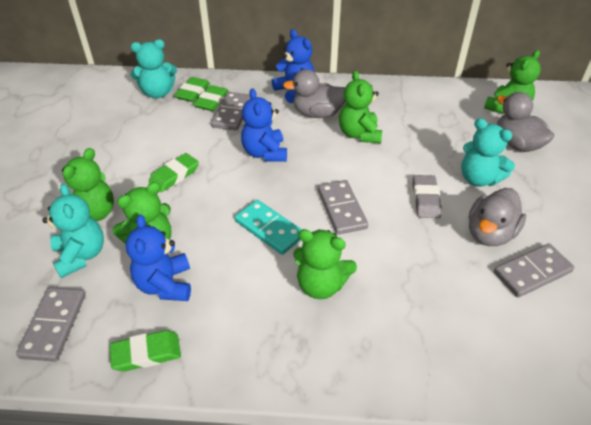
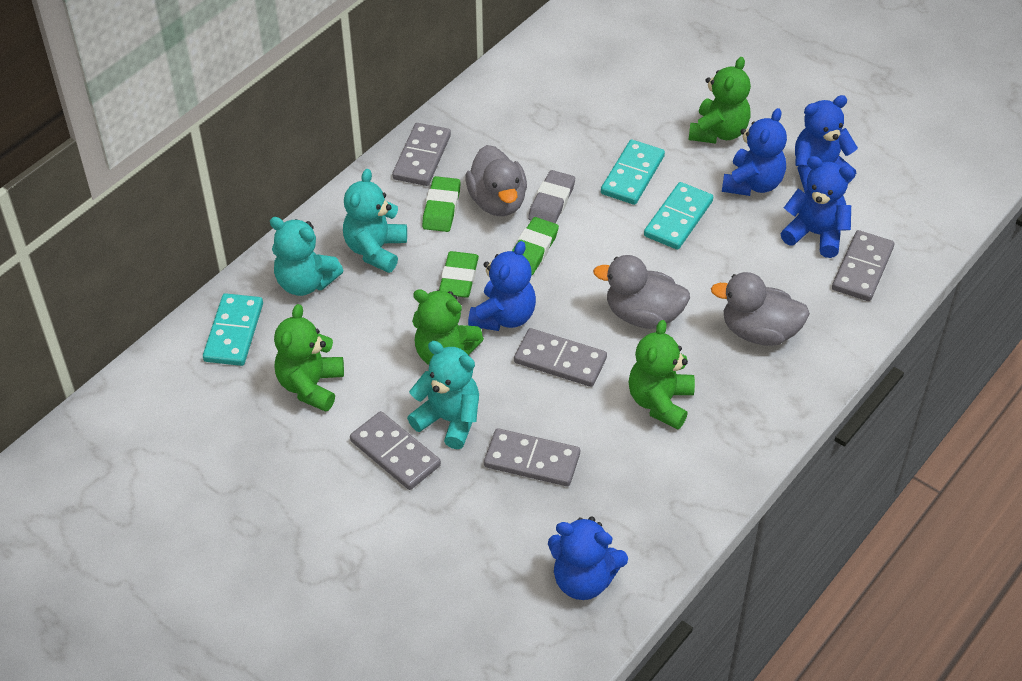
blue teddy bear: 3 -> 5
green eraser: 4 -> 3
green teddy bear: 5 -> 4
grey domino: 4 -> 5
turquoise domino: 1 -> 3

